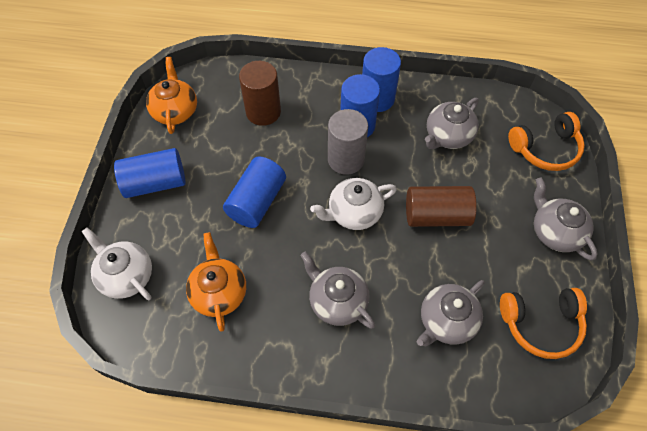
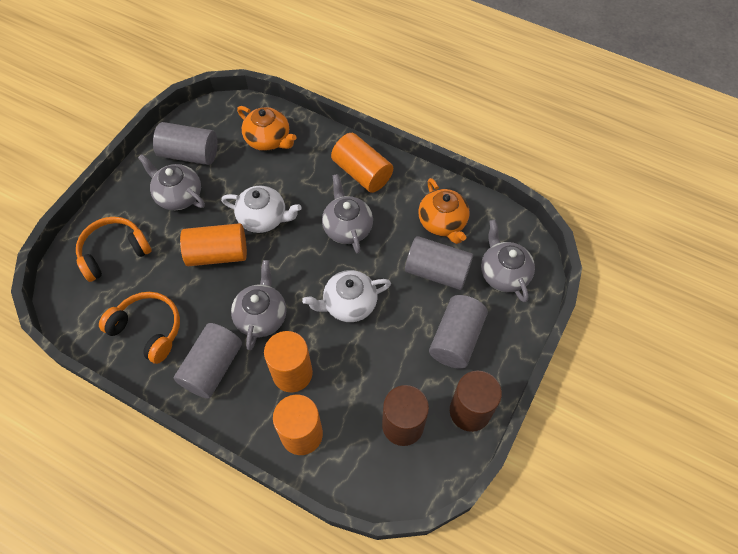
blue cylinder: 4 -> 0
grey cylinder: 1 -> 4
orange cylinder: 0 -> 4

